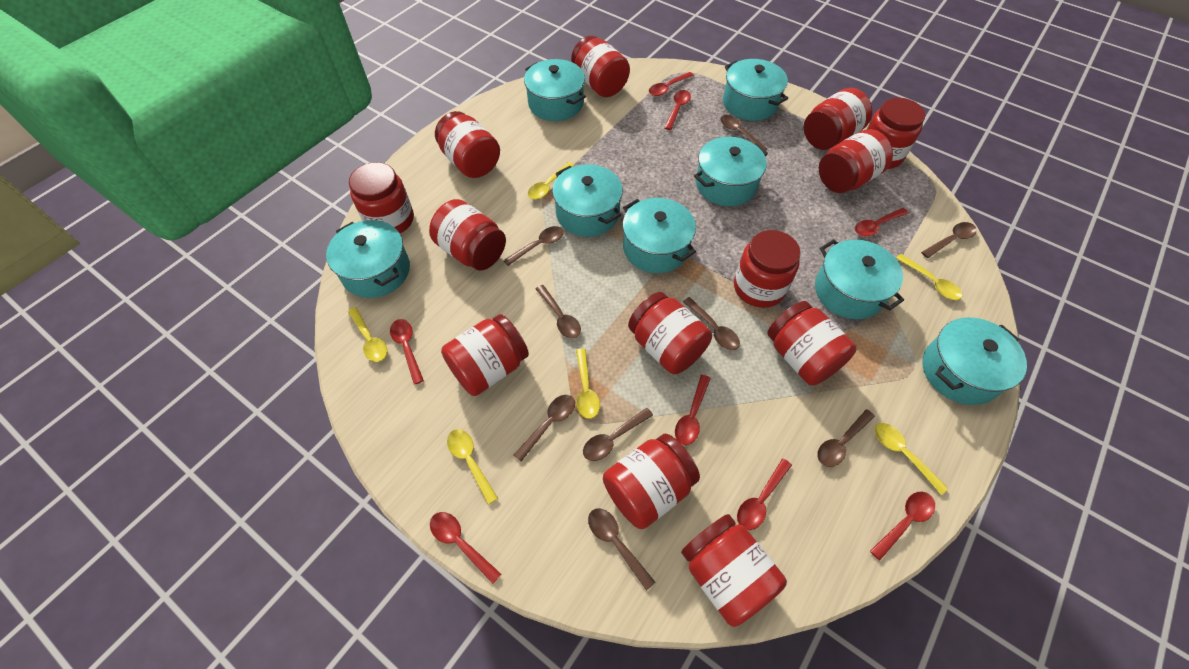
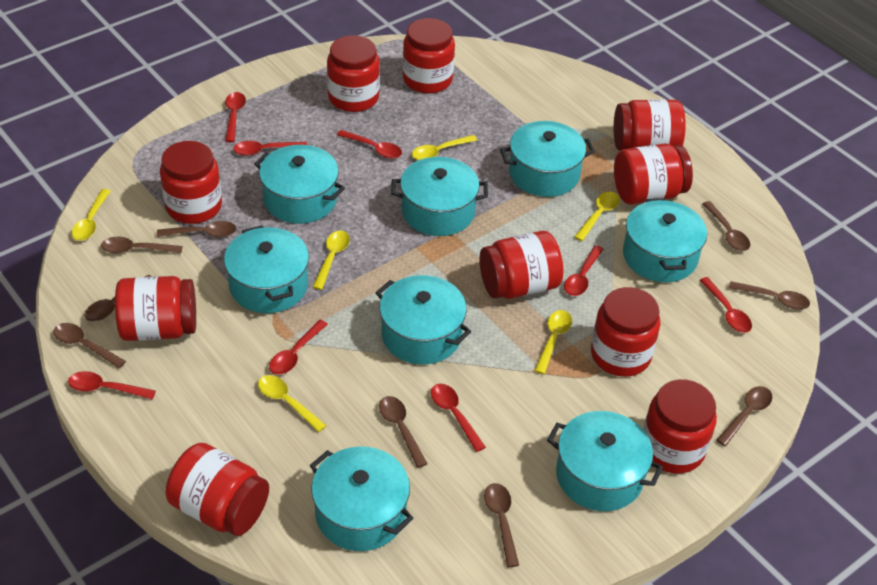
red jar: 13 -> 10

